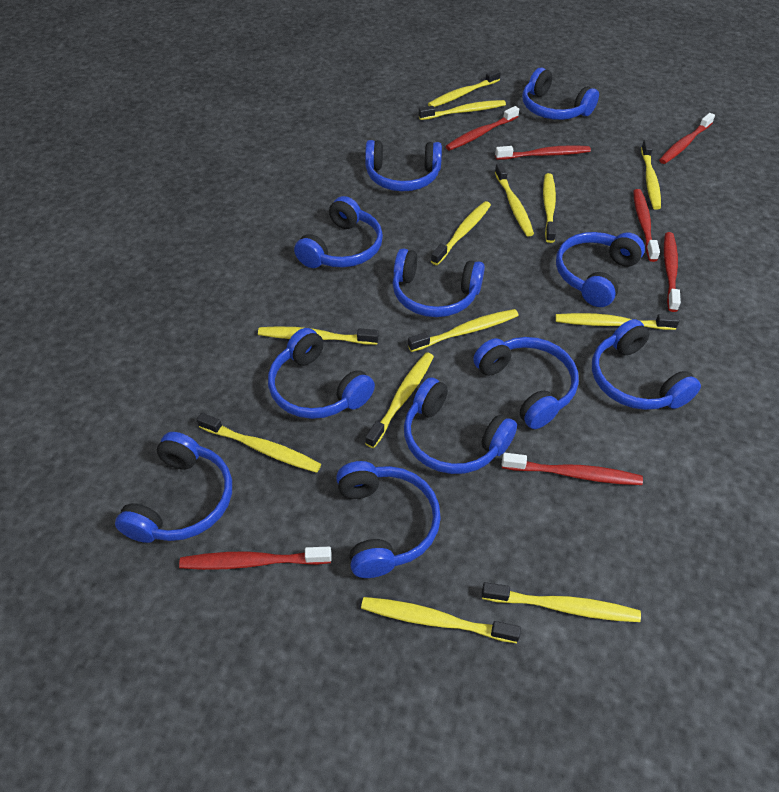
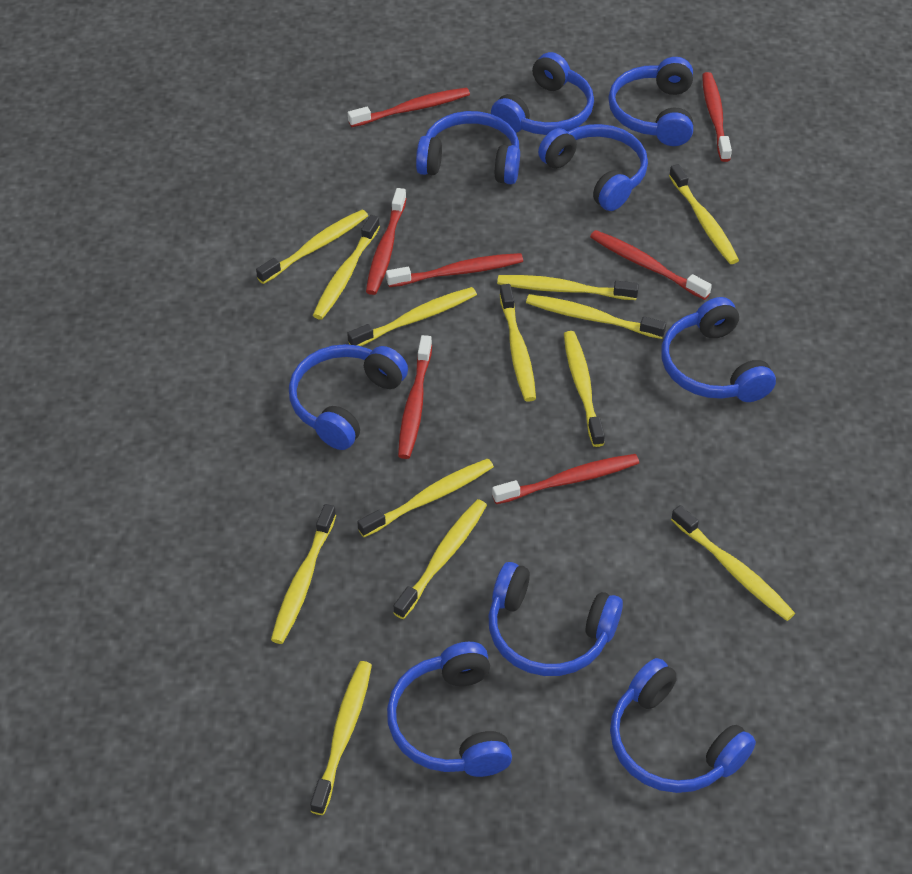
blue headphones: 11 -> 9

